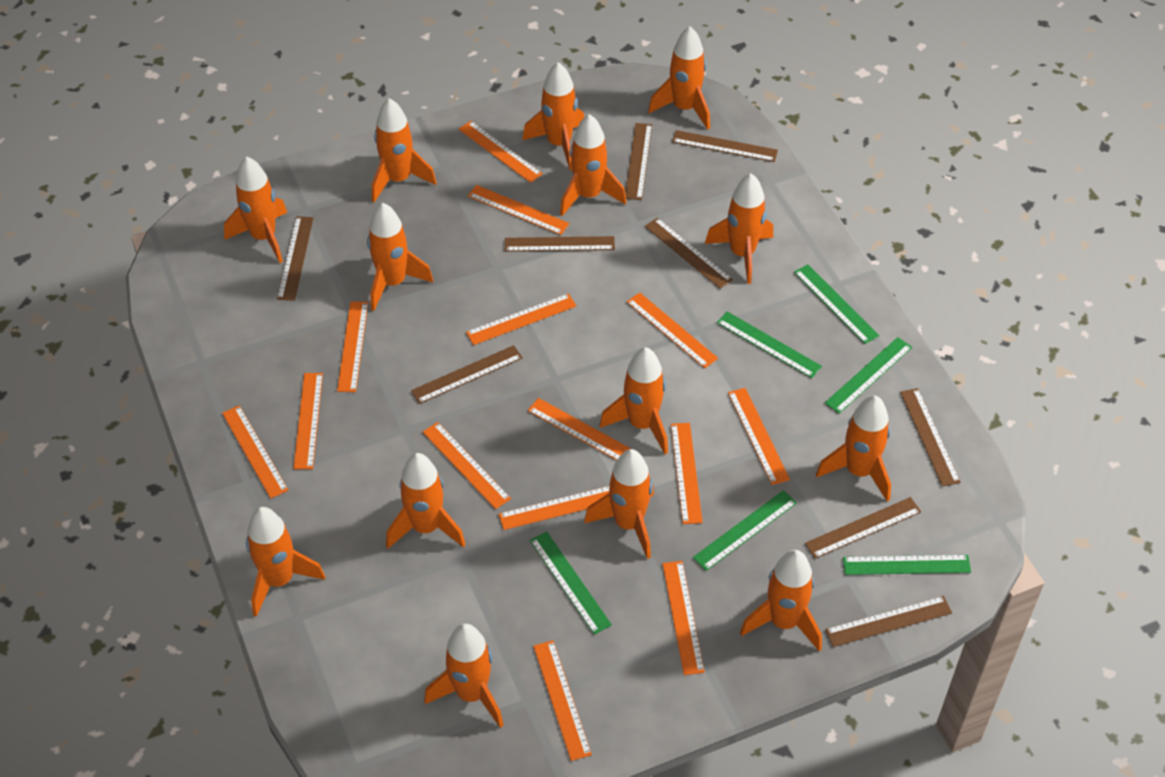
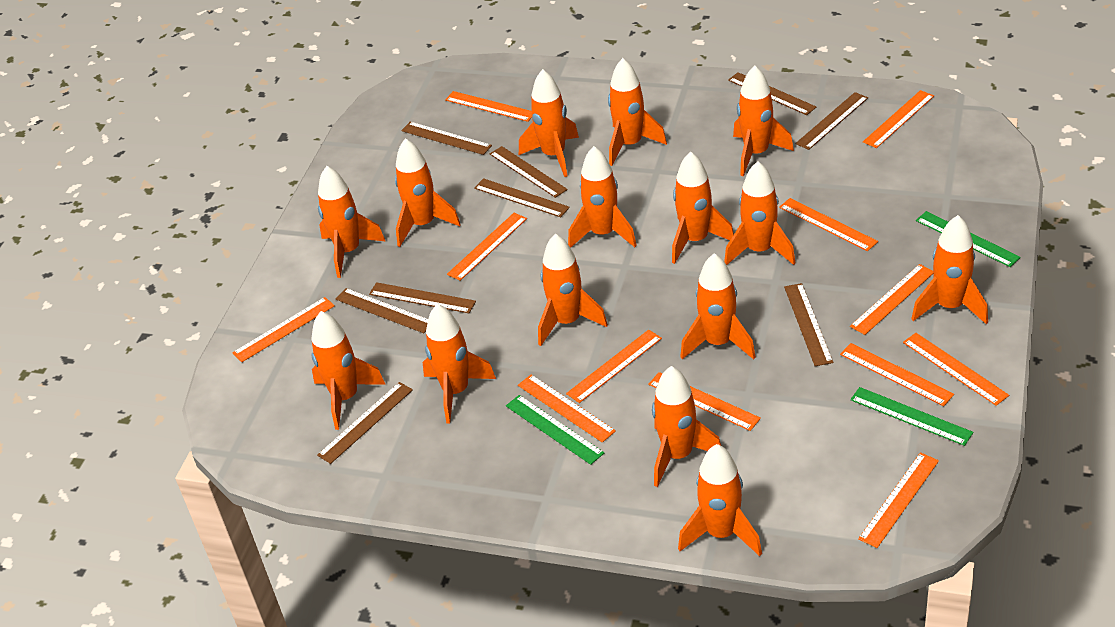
green ruler: 6 -> 3
orange rocket: 14 -> 15
orange ruler: 14 -> 12

